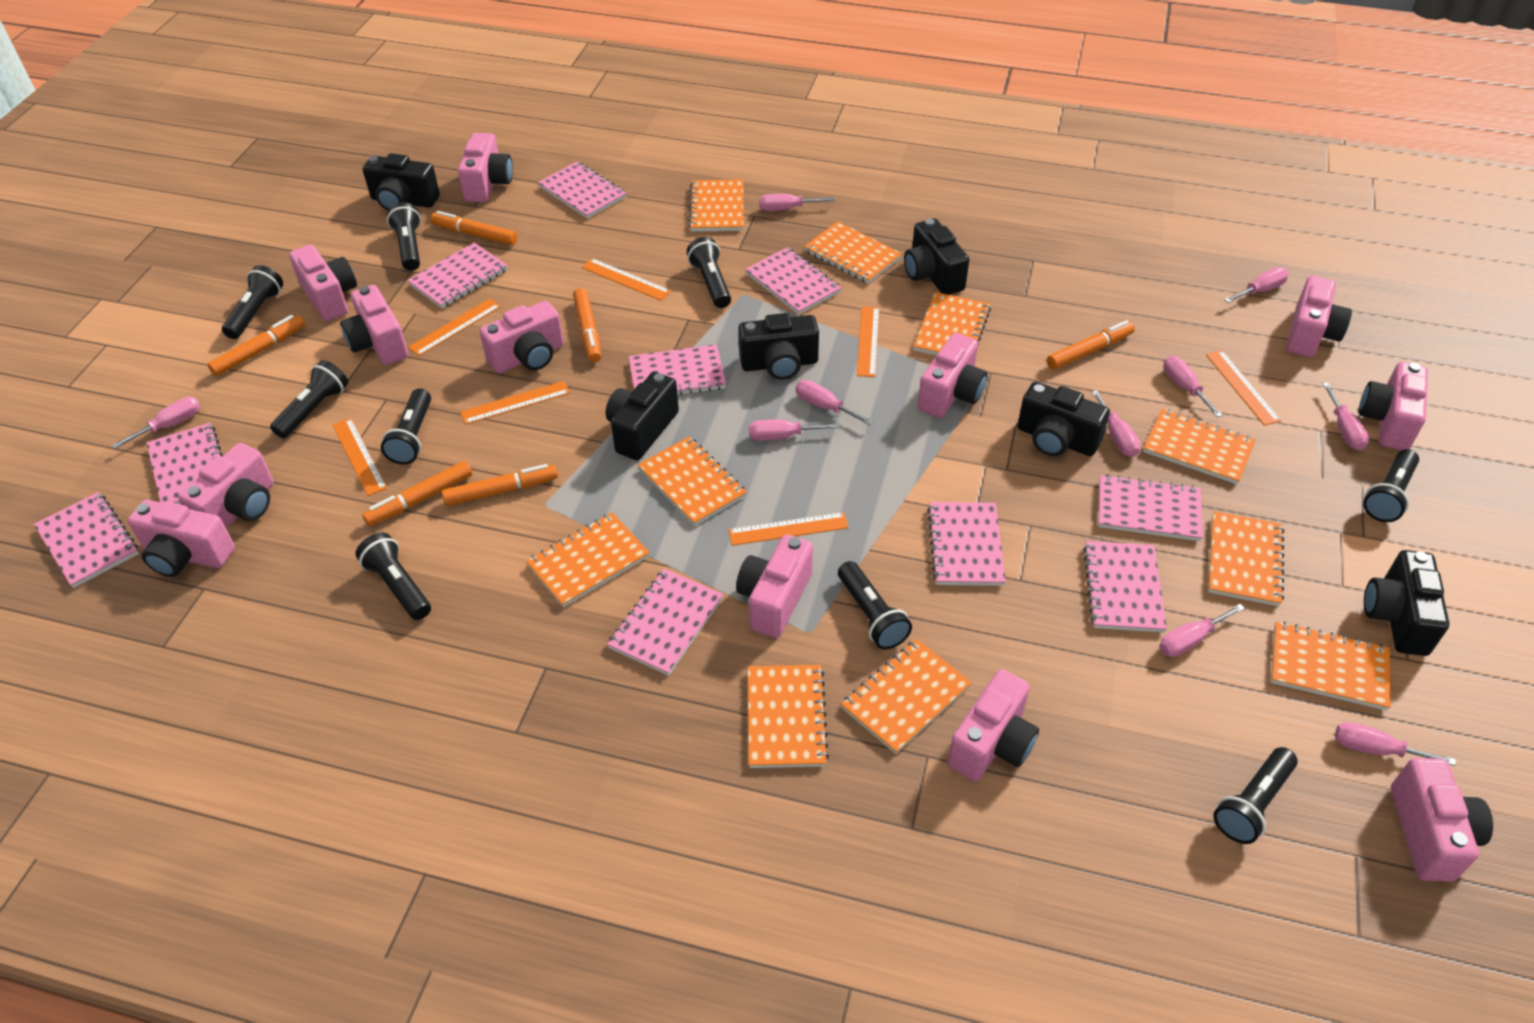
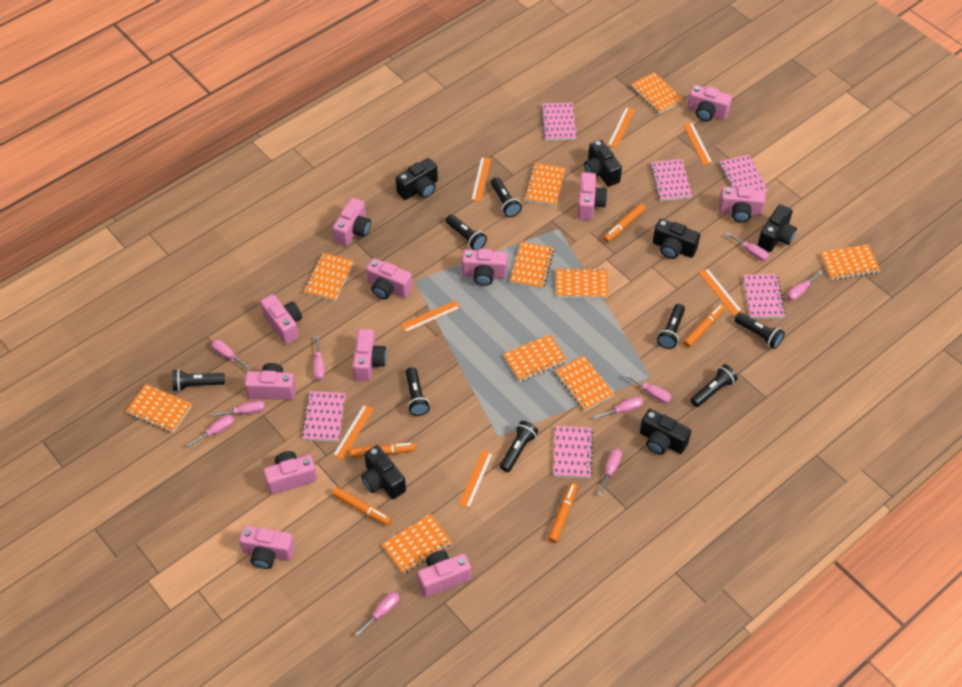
black flashlight: 9 -> 8
orange marker: 6 -> 5
pink notebook: 10 -> 6

